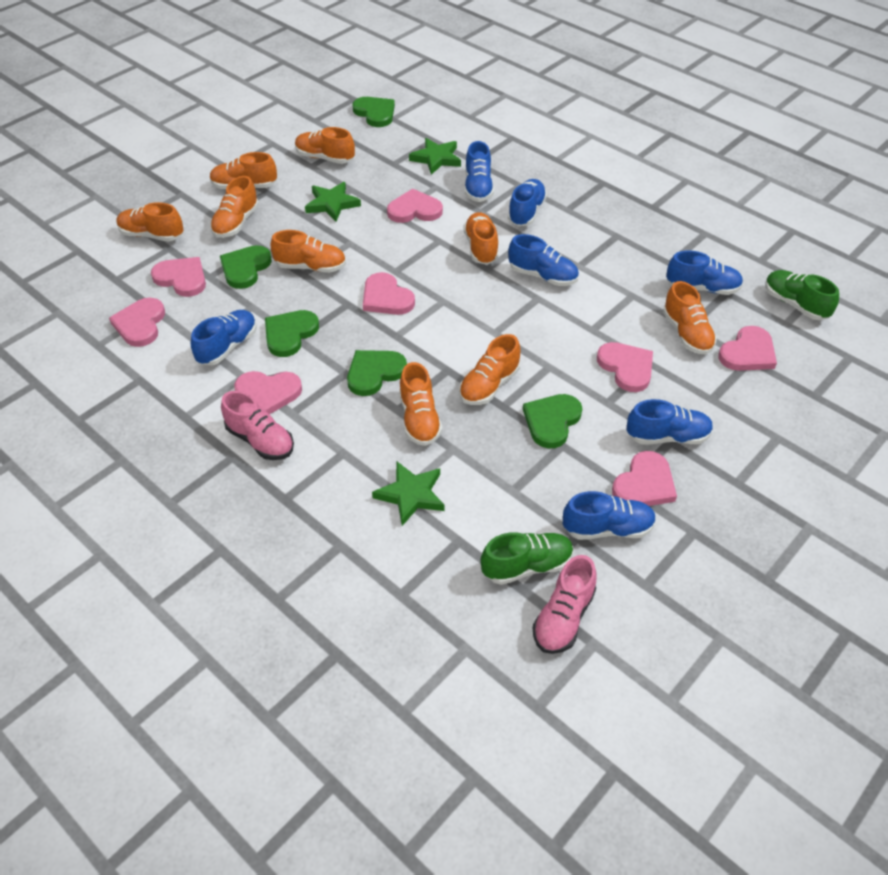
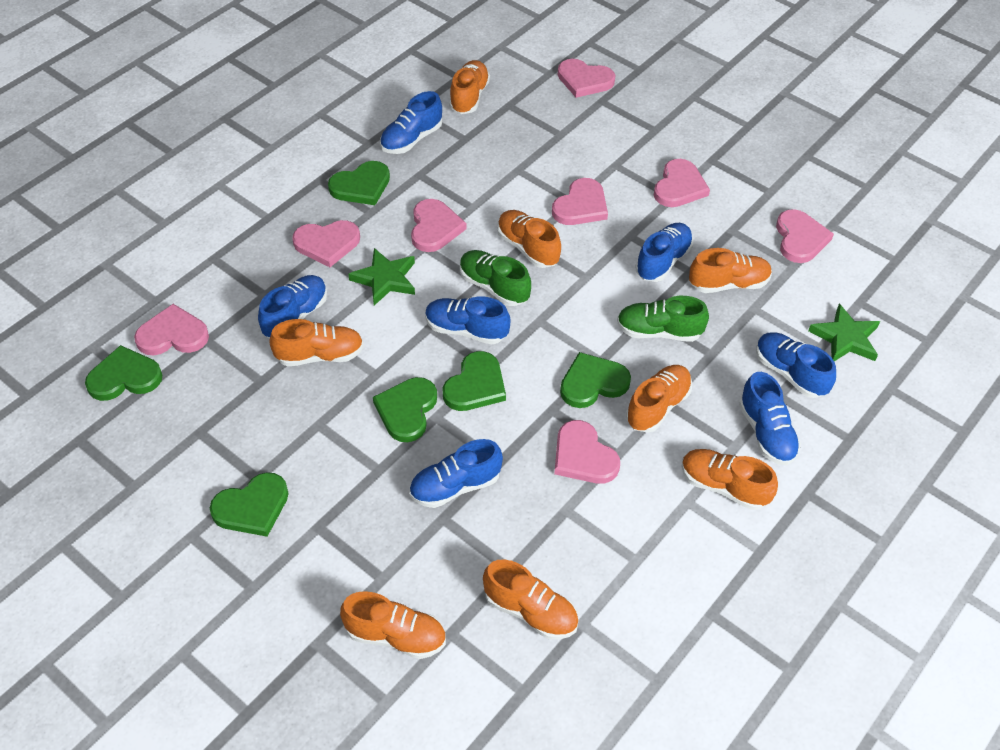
green heart: 5 -> 6
green star: 3 -> 2
orange shoe: 9 -> 8
pink shoe: 2 -> 0

